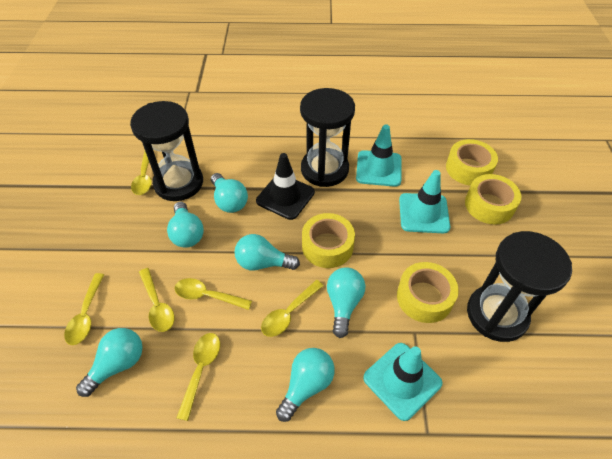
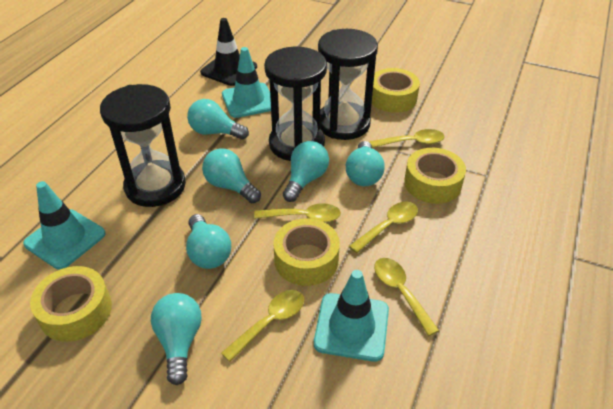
yellow spoon: 6 -> 5

